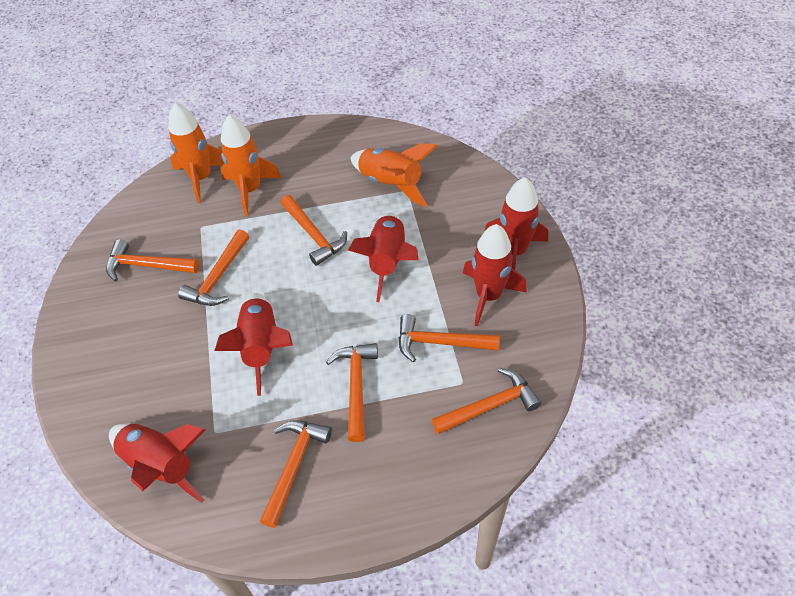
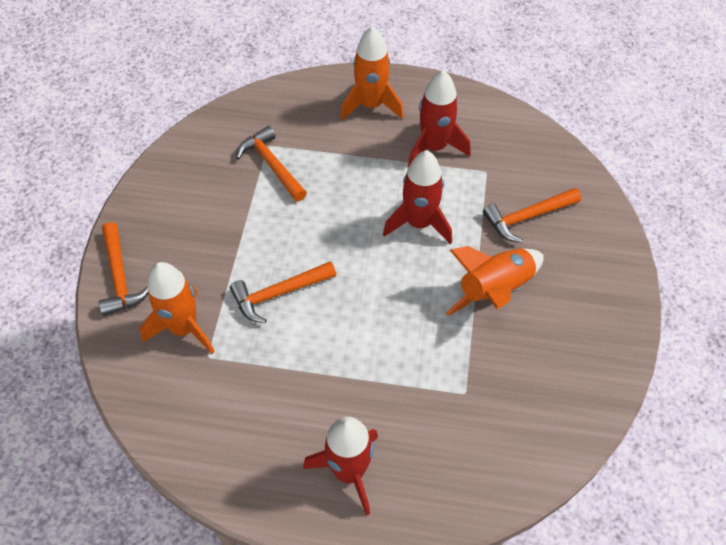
orange hammer: 7 -> 4
red rocket: 5 -> 3

